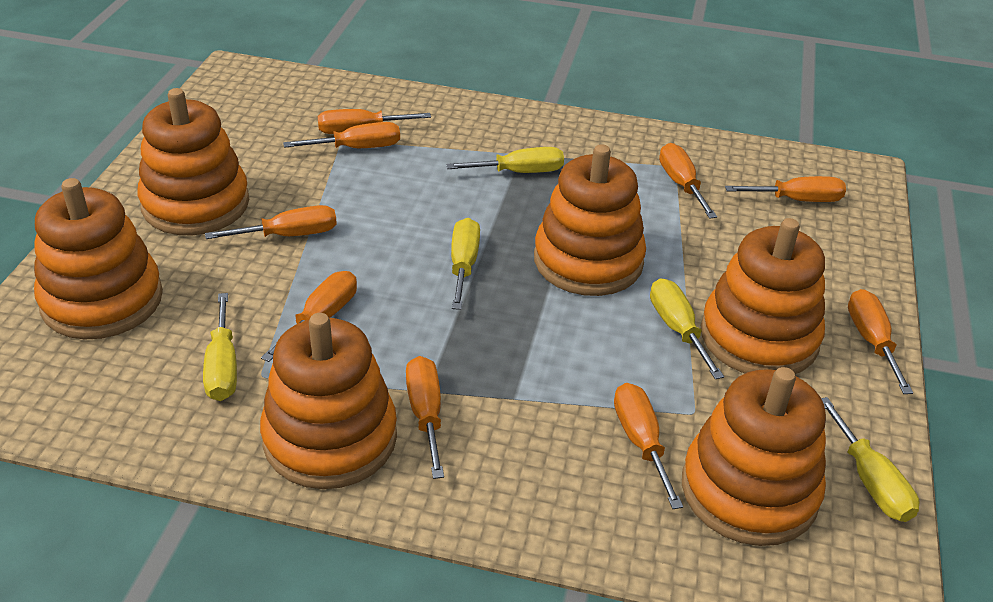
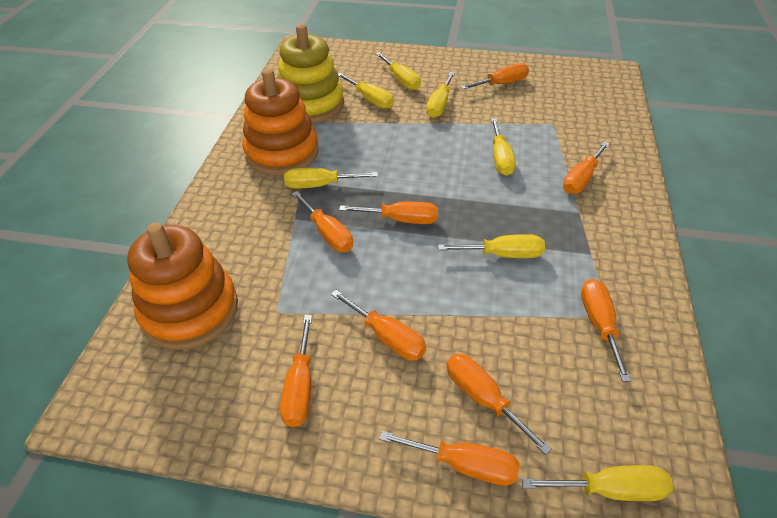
orange stacking toy: 6 -> 2
yellow screwdriver: 5 -> 7
yellow stacking toy: 0 -> 1

